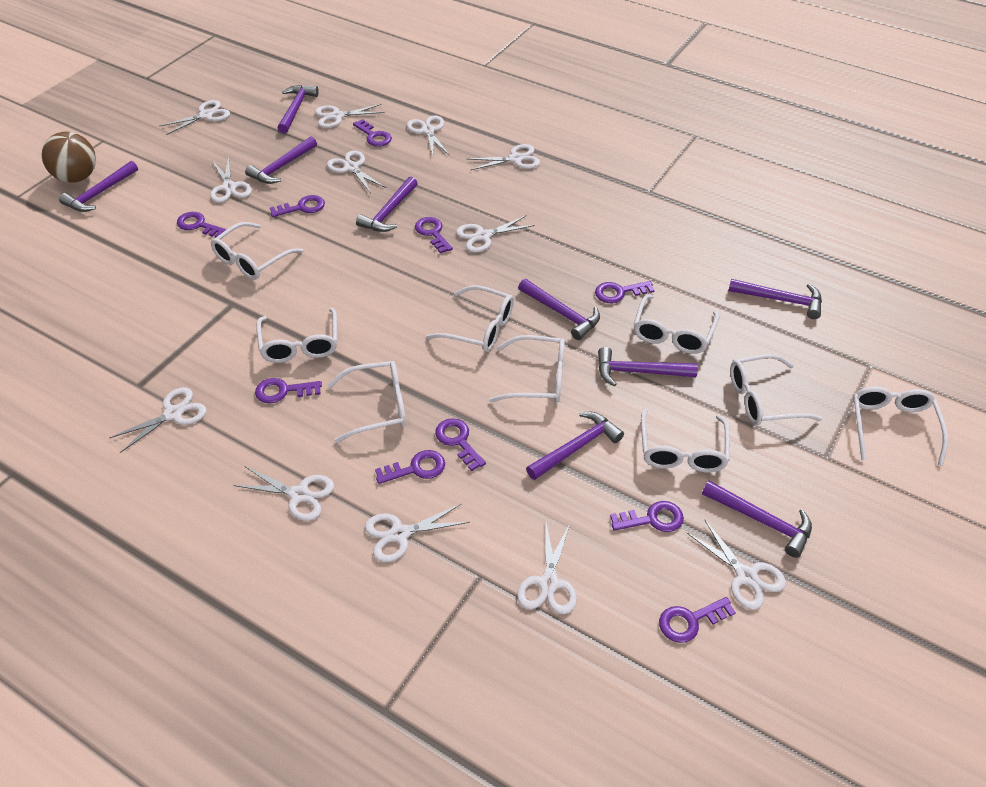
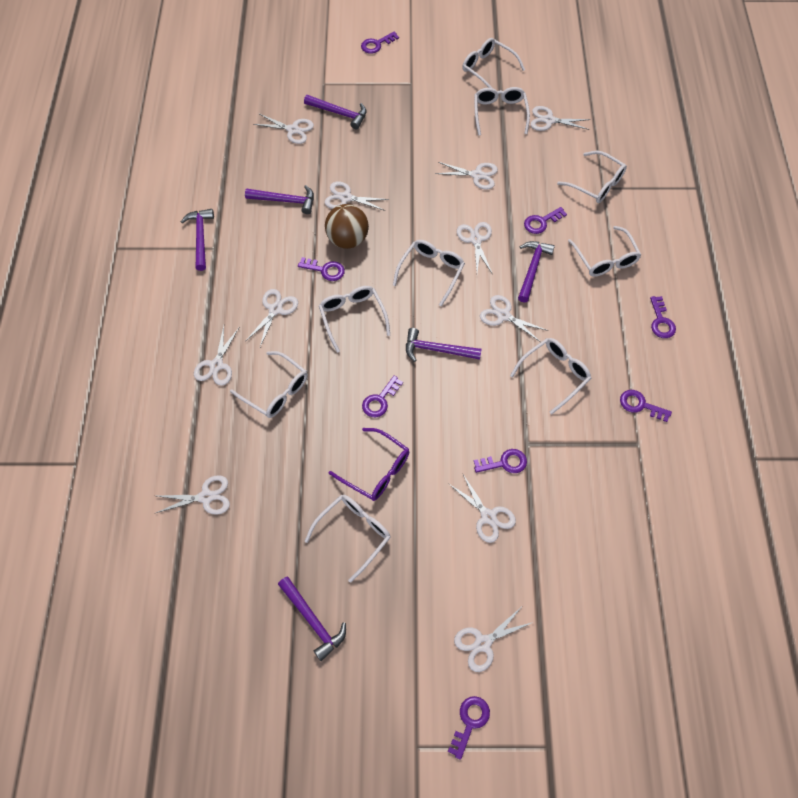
purple glasses: 0 -> 1
purple hammer: 9 -> 6
purple key: 10 -> 8
white scissors: 12 -> 11

